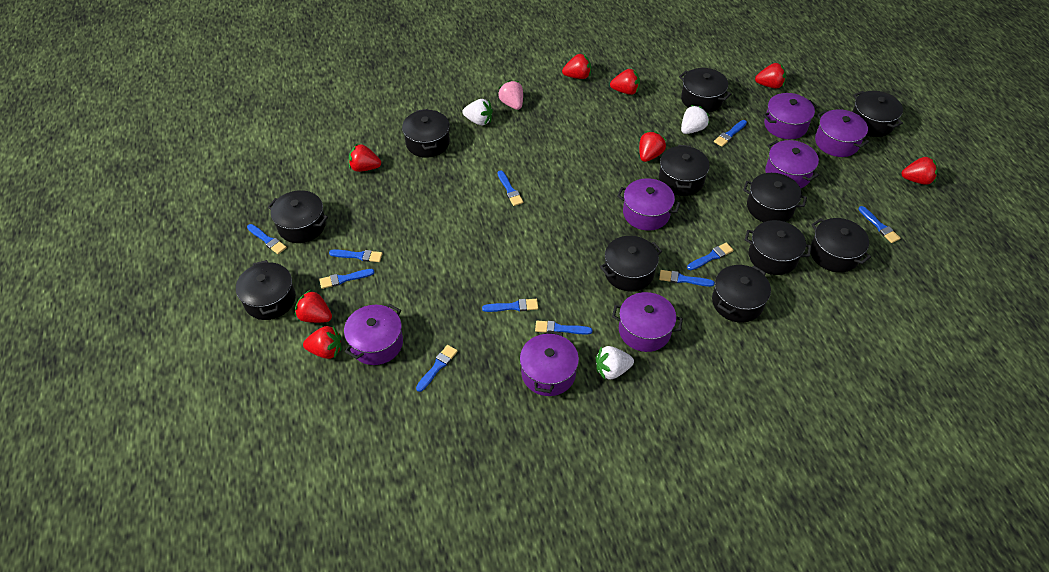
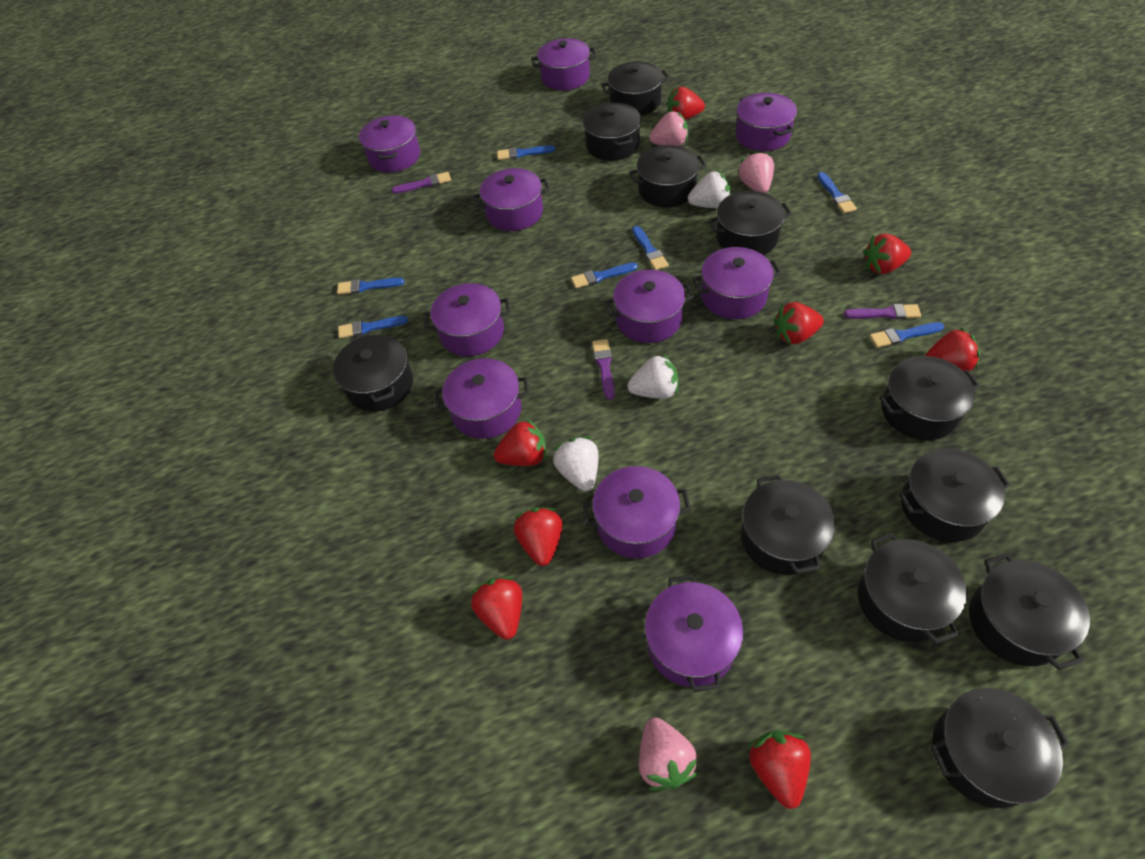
blue brush: 11 -> 7
pink strawberry: 1 -> 3
purple brush: 0 -> 3
purple pot: 7 -> 10

